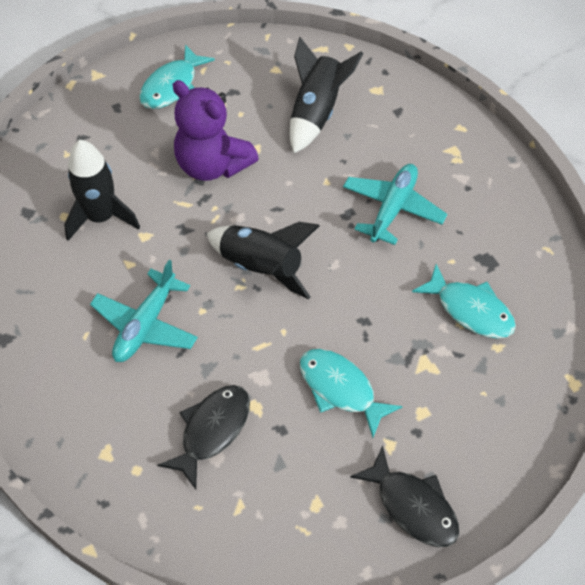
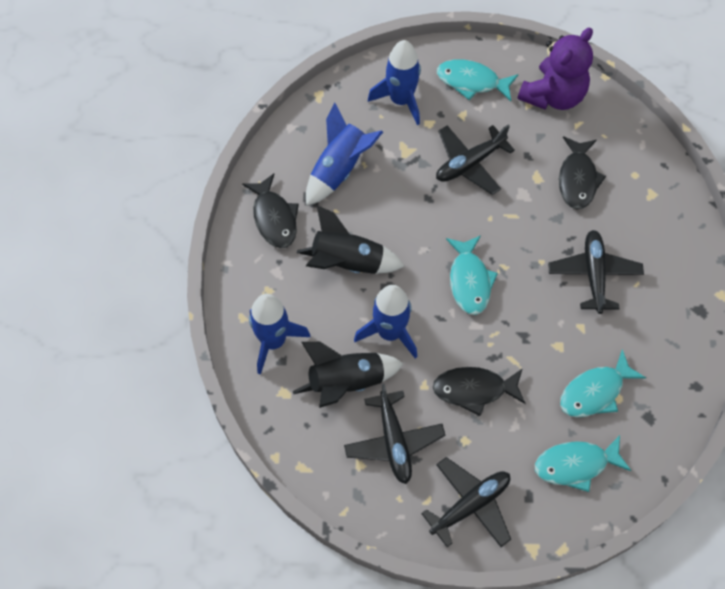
black fish: 2 -> 3
black plane: 0 -> 4
black rocket: 3 -> 2
blue rocket: 0 -> 4
turquoise fish: 3 -> 4
turquoise plane: 2 -> 0

